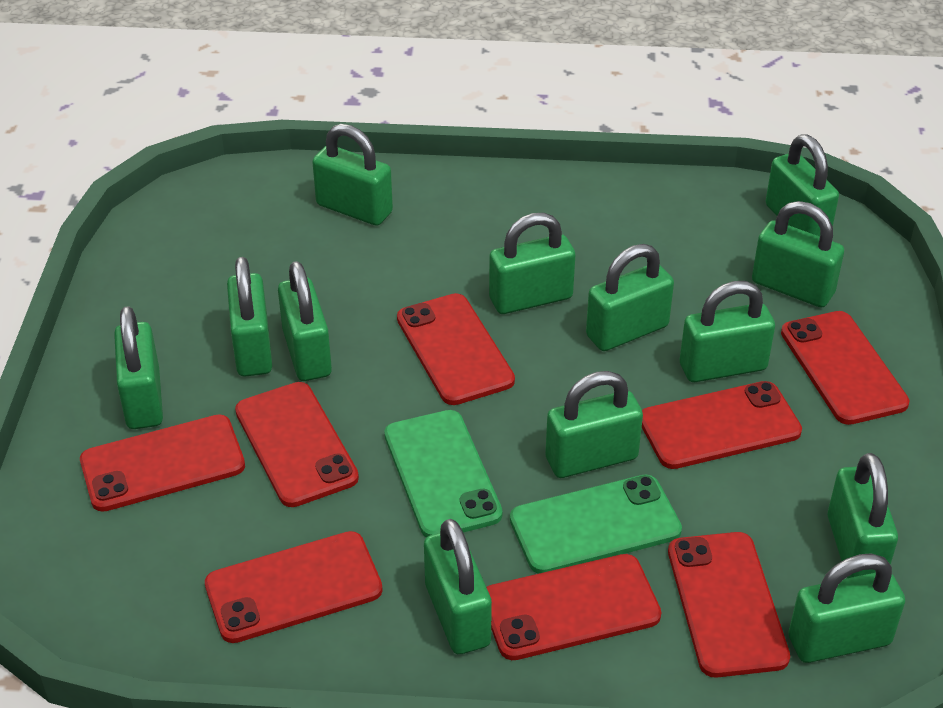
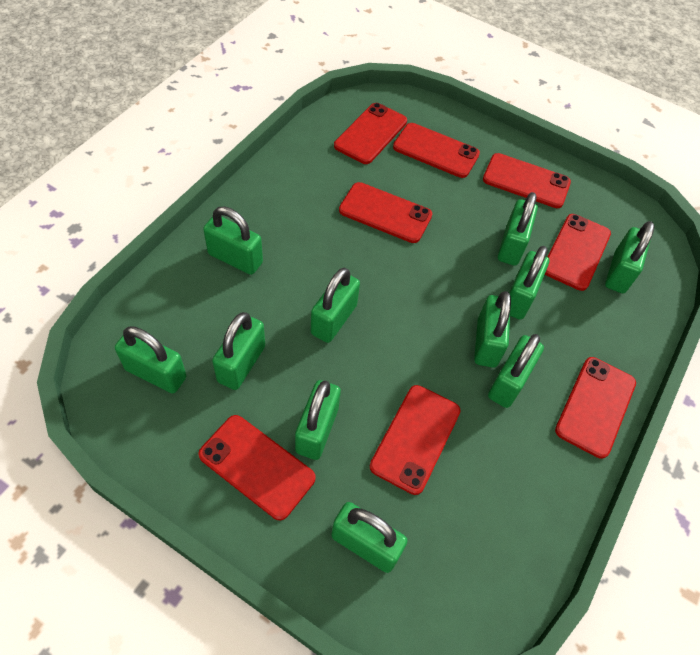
green padlock: 13 -> 11
green phone: 2 -> 0

